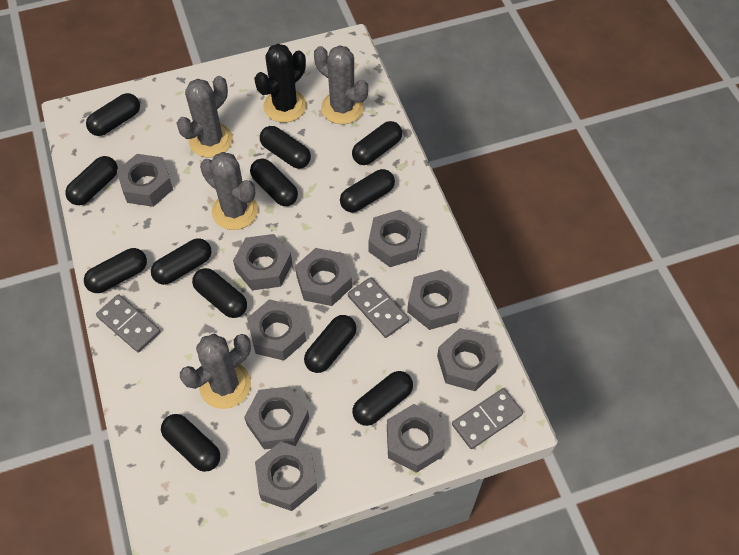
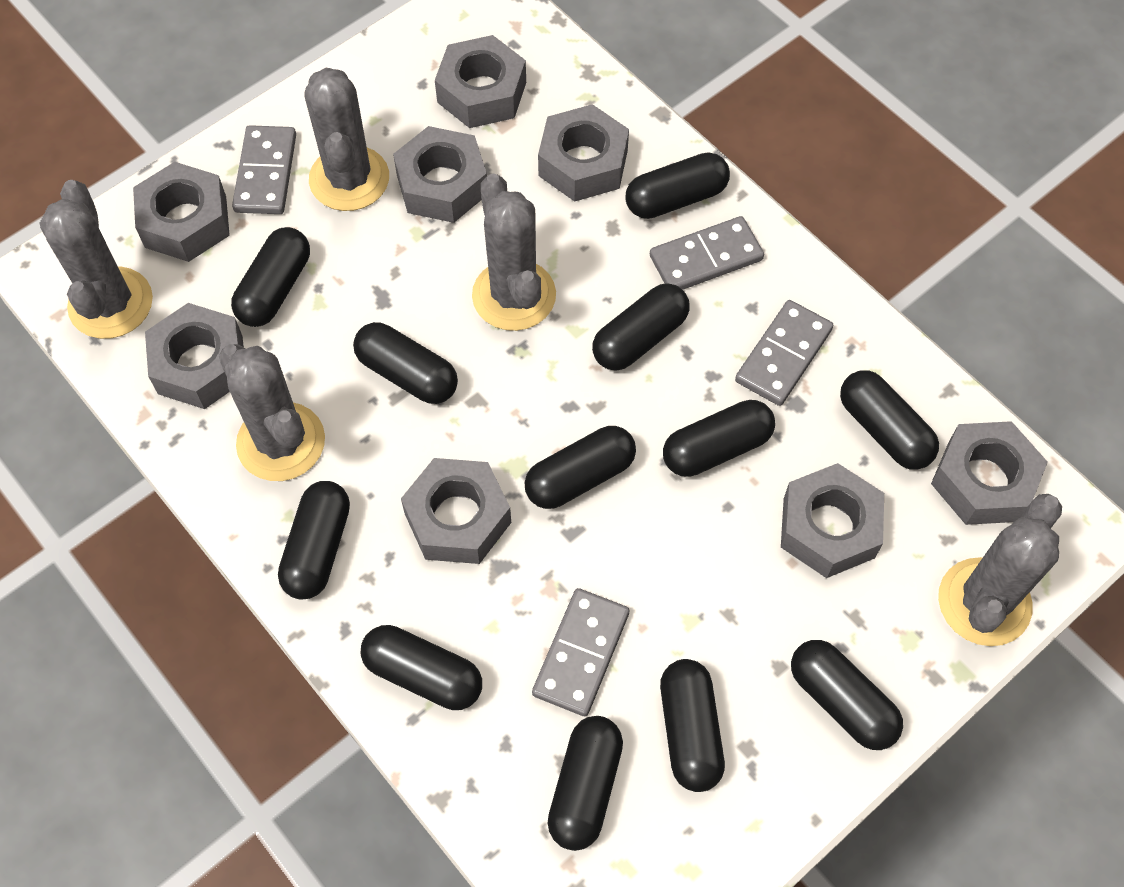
black cactus: 1 -> 0
grey cactus: 4 -> 5
grey domino: 3 -> 4
grey nut: 10 -> 8

